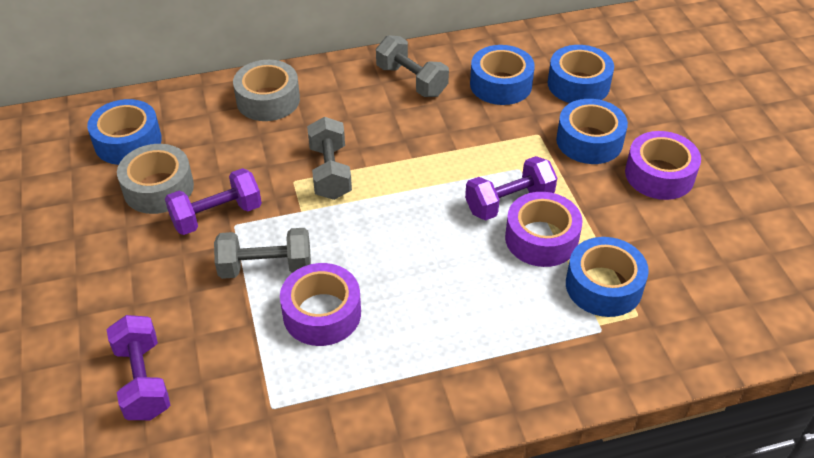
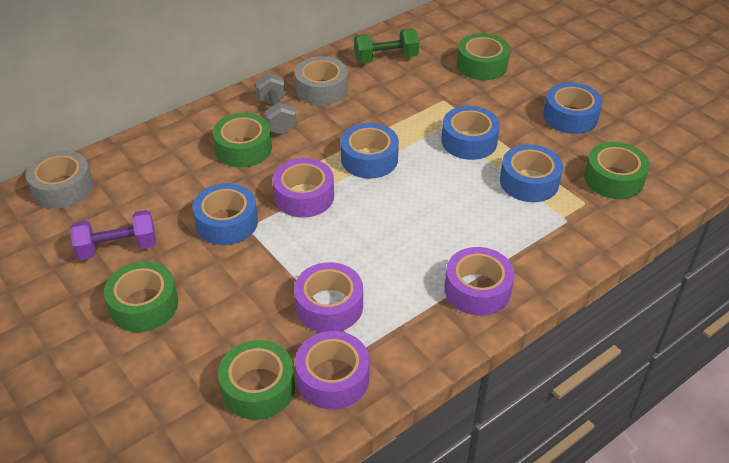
green dumbbell: 0 -> 1
green tape: 0 -> 5
grey dumbbell: 3 -> 1
purple dumbbell: 3 -> 1
purple tape: 3 -> 4

